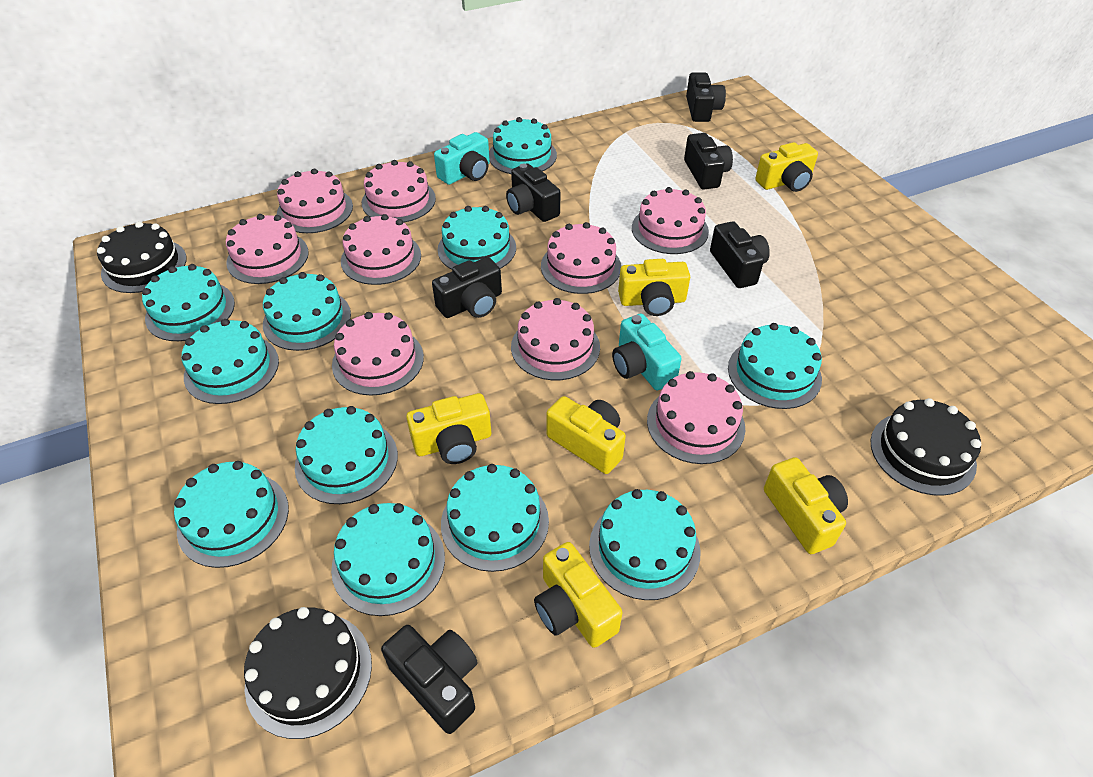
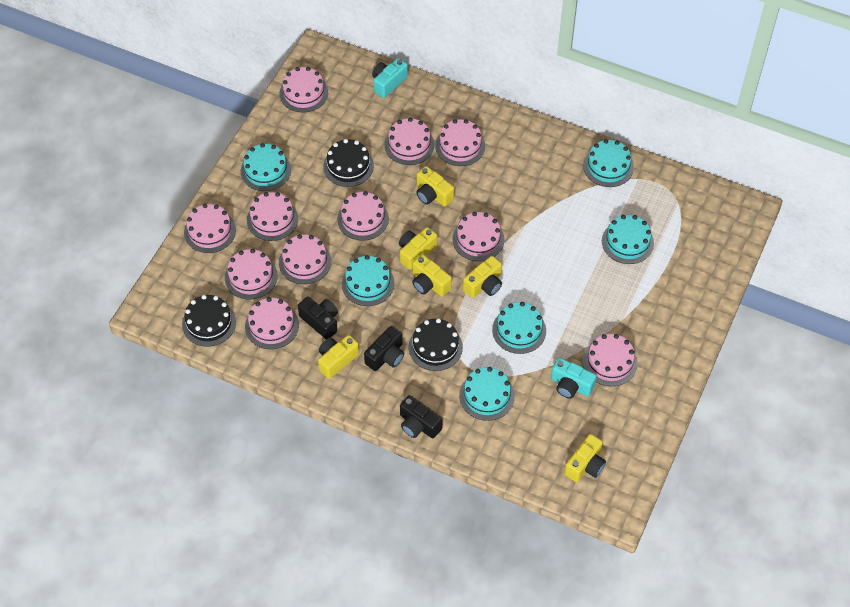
black camera: 6 -> 3
pink cake: 9 -> 11
turquoise cake: 11 -> 6

